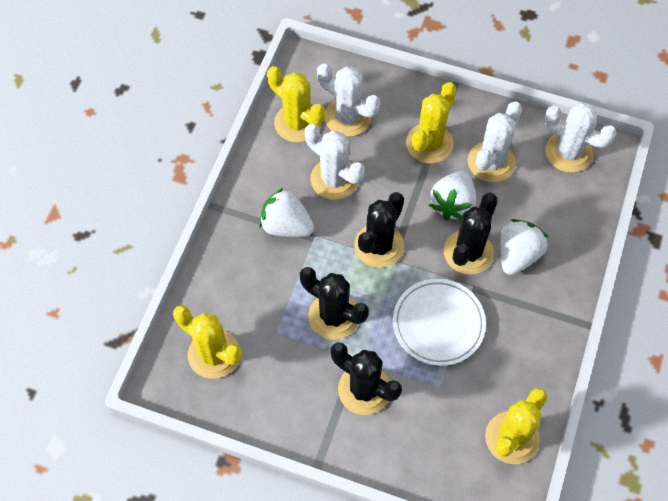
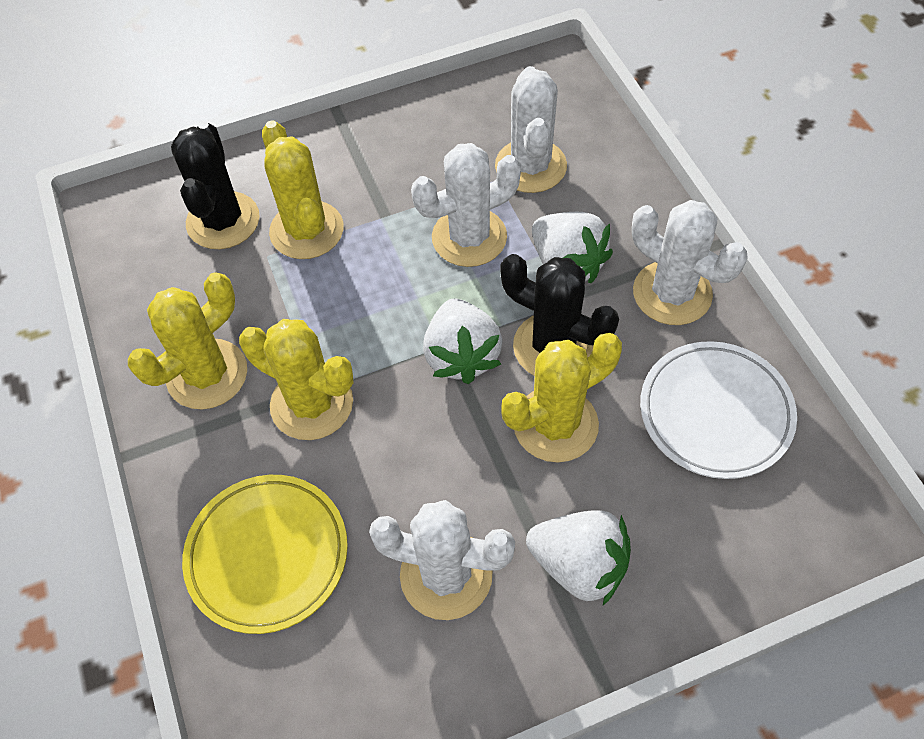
black cactus: 4 -> 2
yellow plate: 0 -> 1

